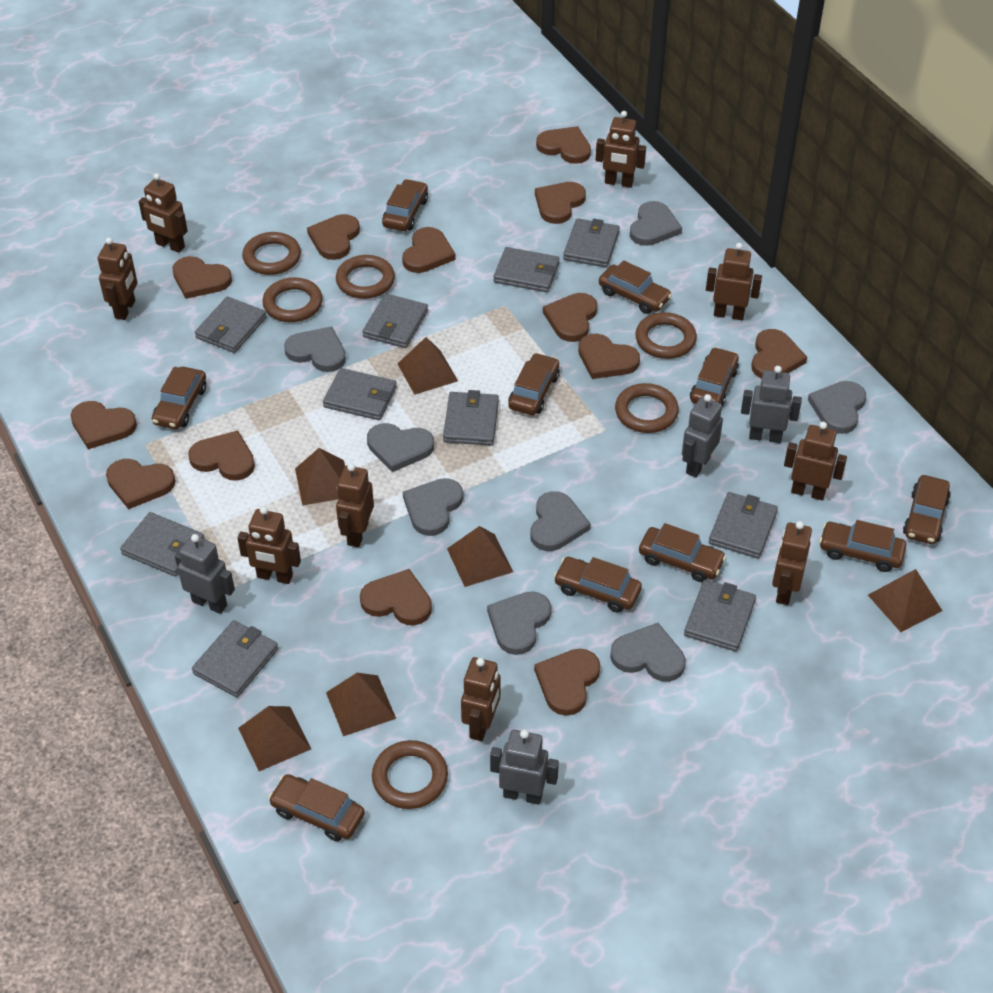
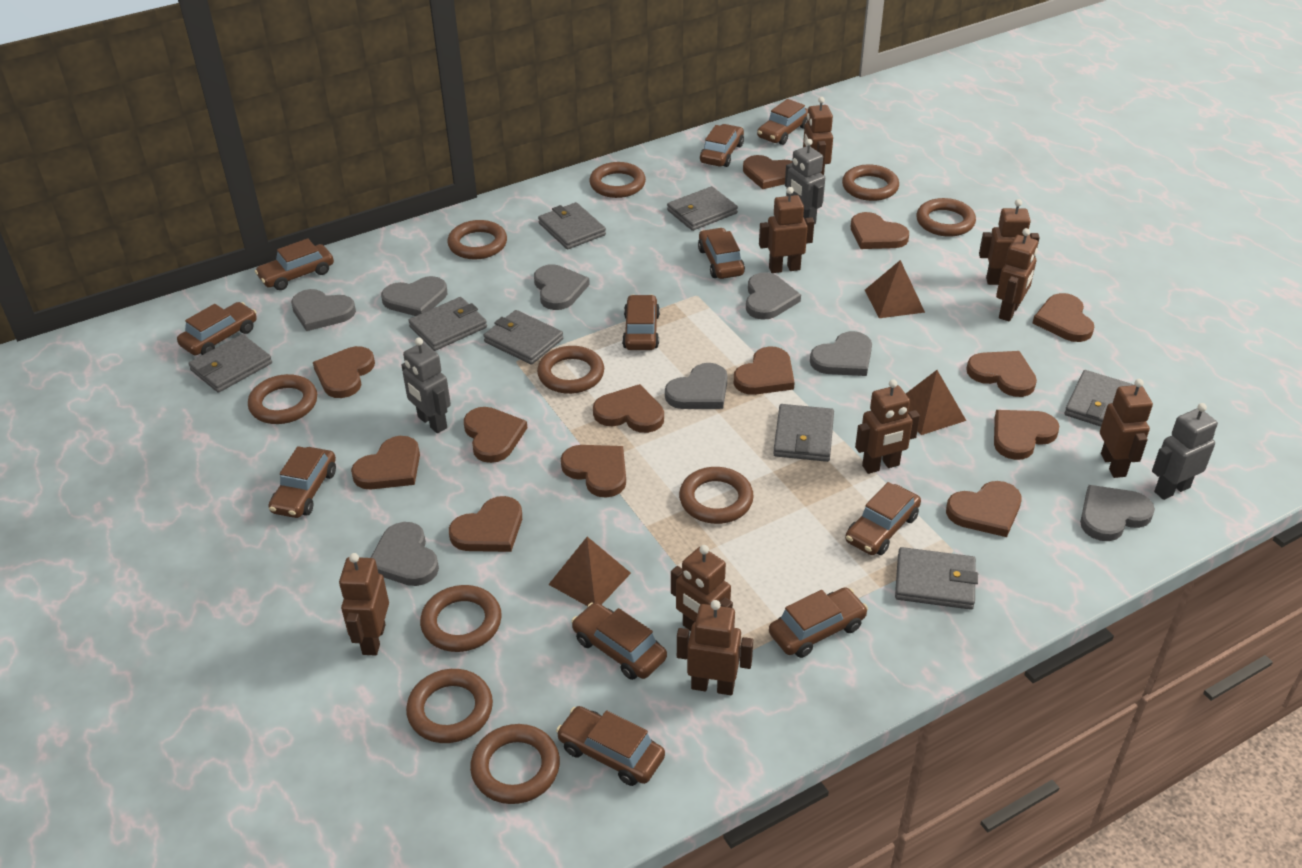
brown car: 10 -> 11
brown pyramid: 6 -> 3
brown ring: 6 -> 10
grey robot: 4 -> 3
grey wallet: 10 -> 8

